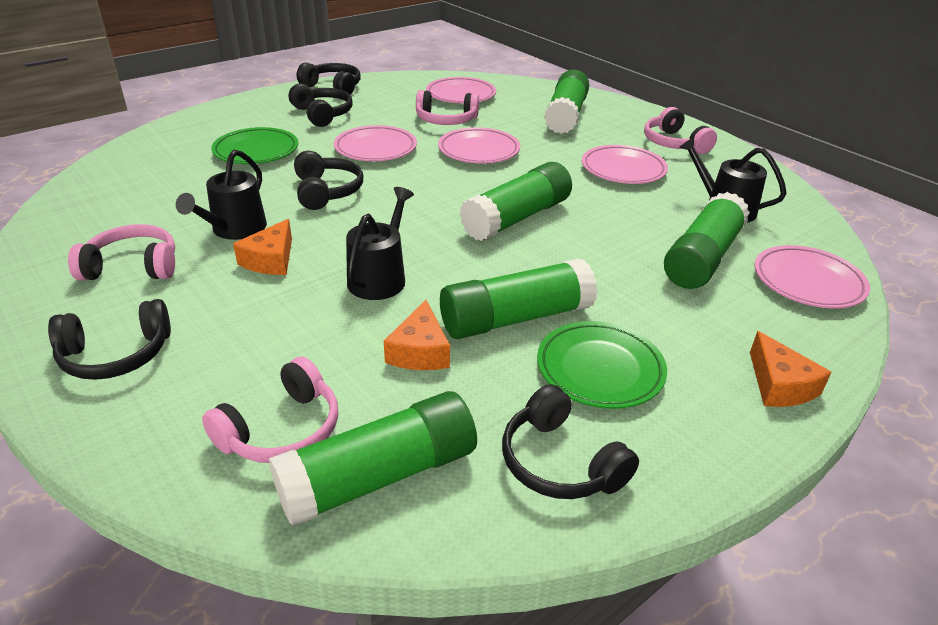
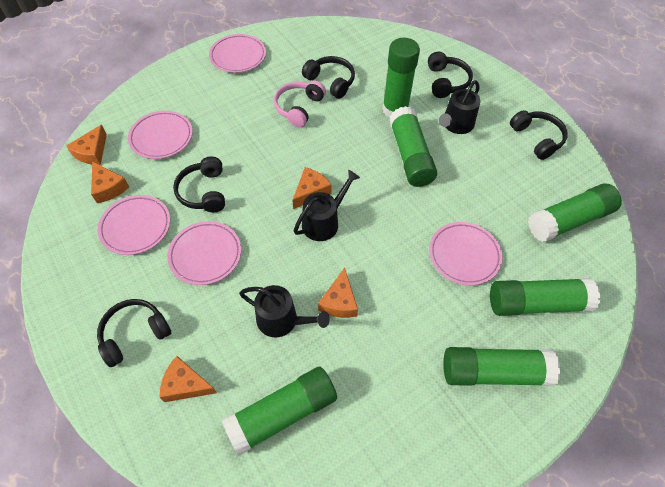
green glue stick: 5 -> 6
green plate: 2 -> 0
orange cheese: 3 -> 5
pink headphones: 4 -> 1

